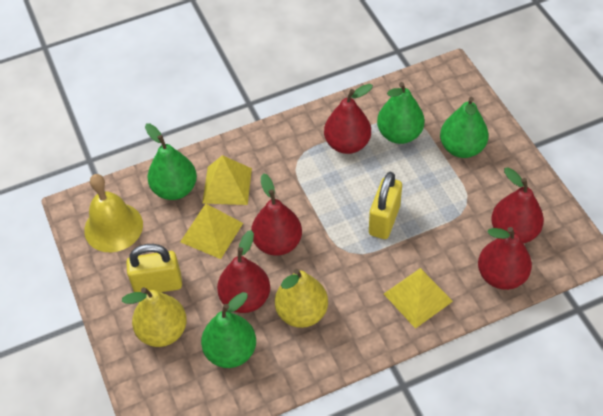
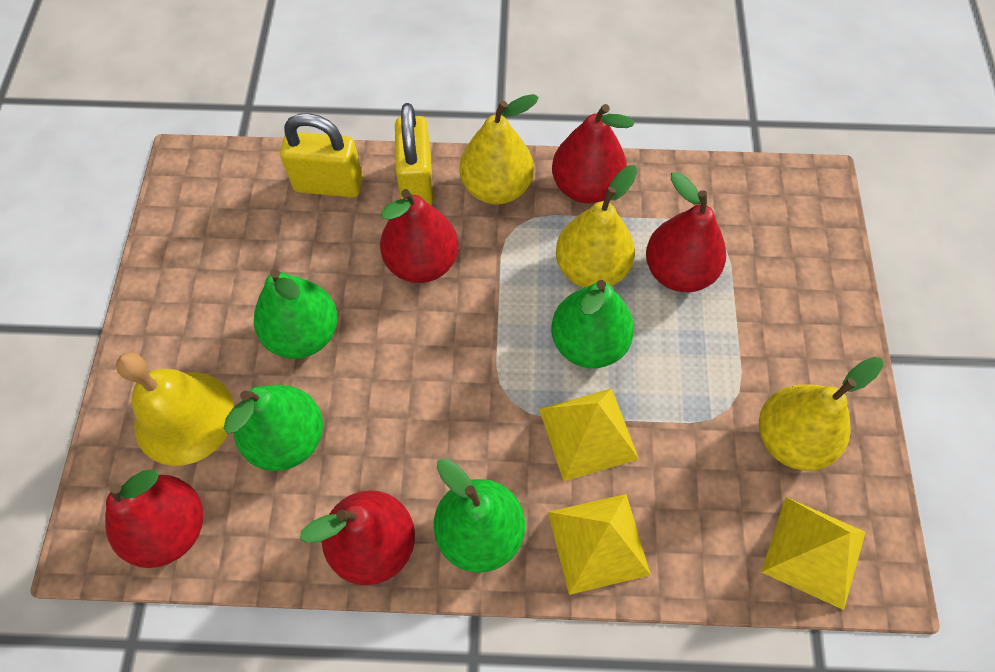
yellow pear: 2 -> 3

